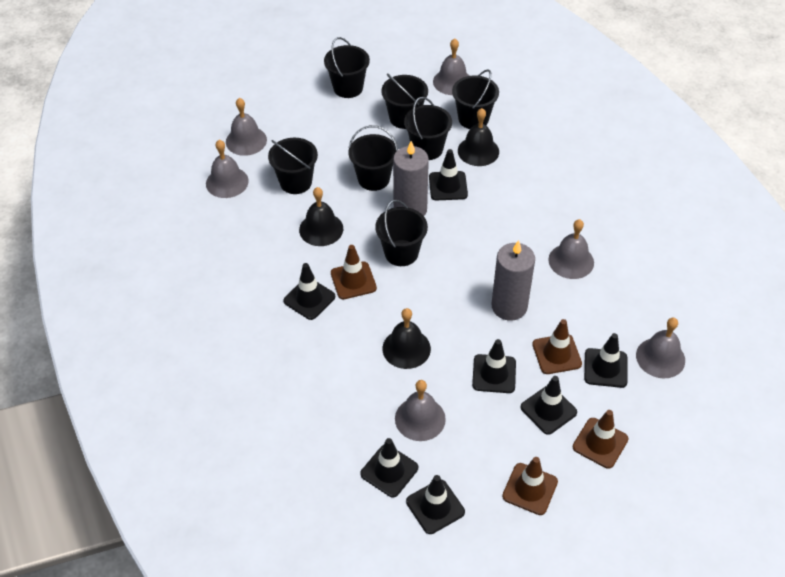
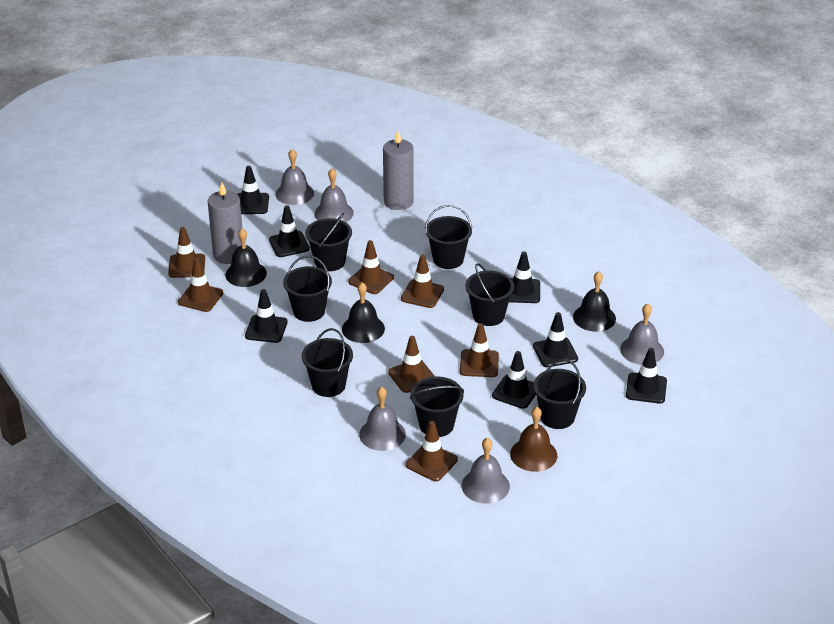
brown bell: 0 -> 1
brown traffic cone: 4 -> 7
grey bell: 6 -> 5

